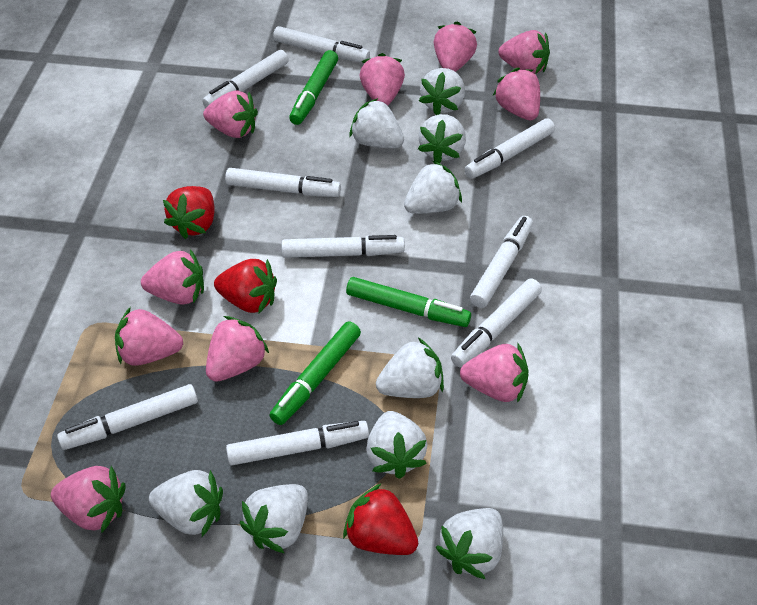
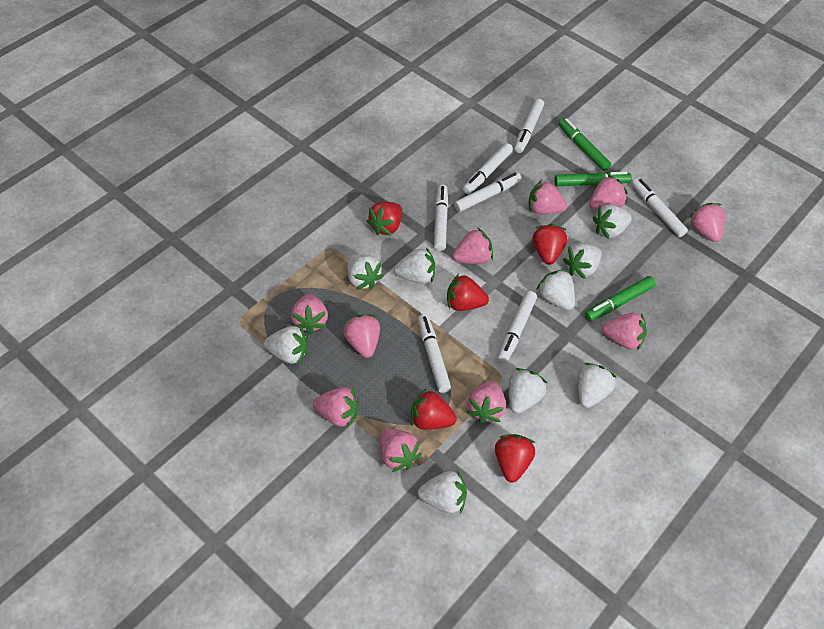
red strawberry: 3 -> 5
white marker: 9 -> 7

